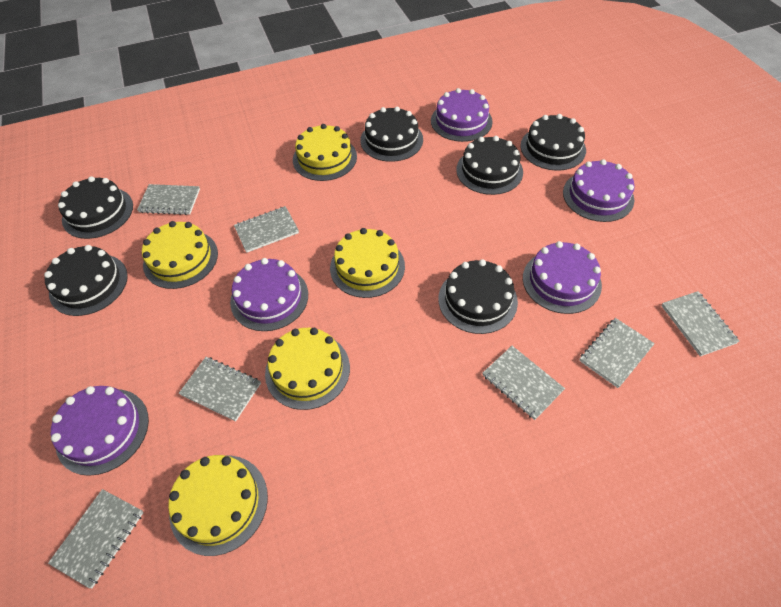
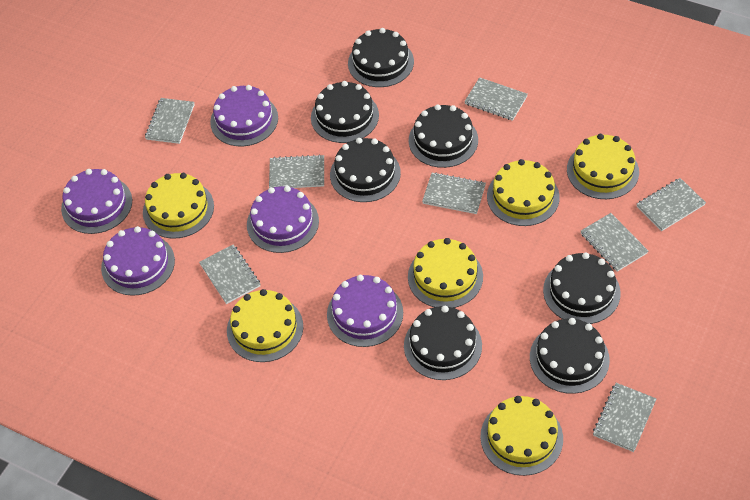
black cake: 6 -> 7
grey notebook: 7 -> 8
yellow cake: 5 -> 6

